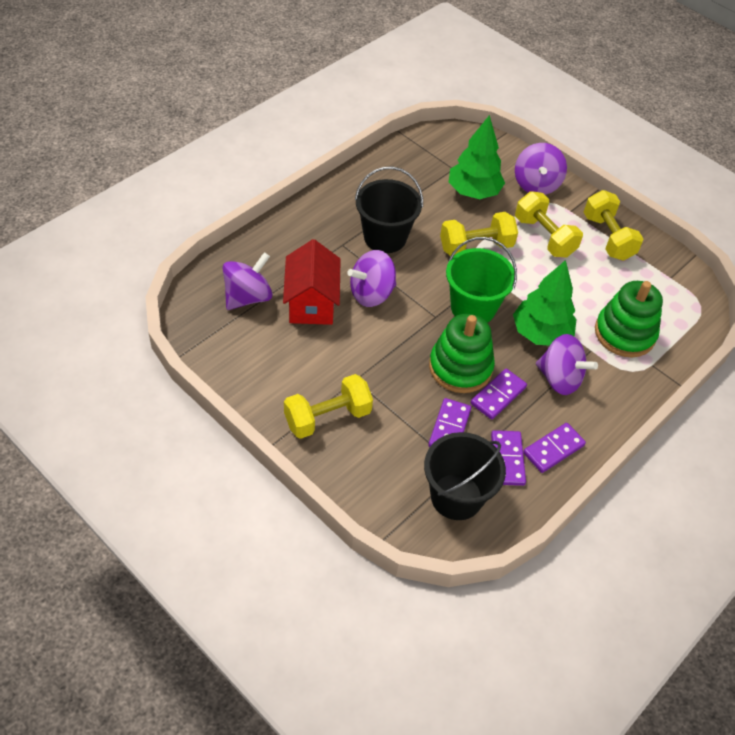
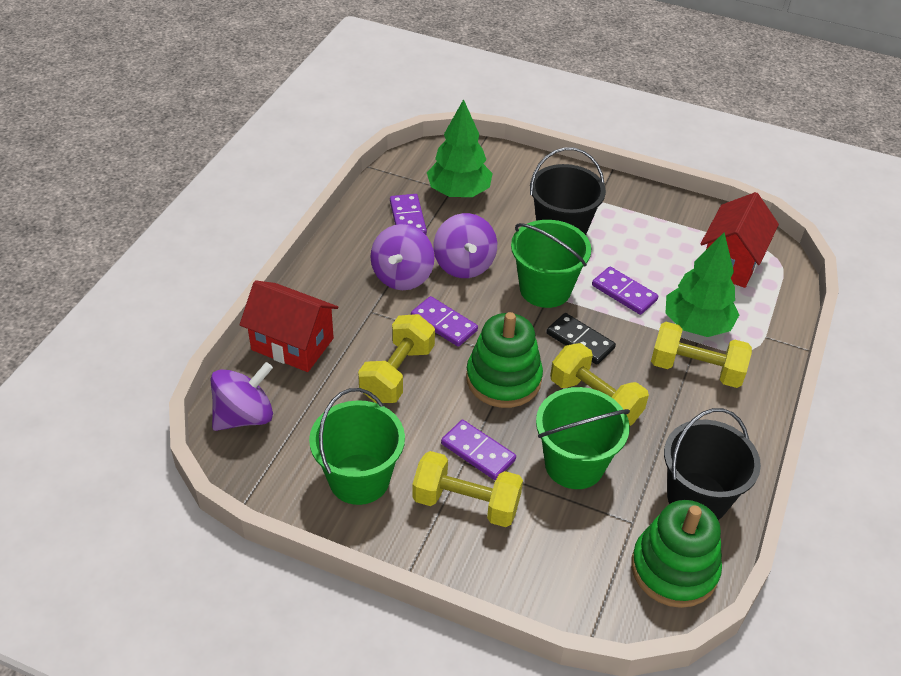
black domino: 0 -> 1
green bucket: 1 -> 3
purple spinning top: 4 -> 3
red house: 1 -> 2

